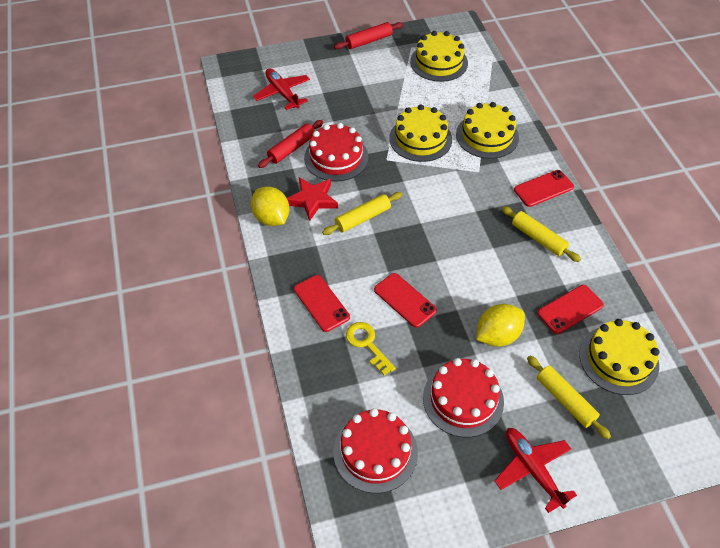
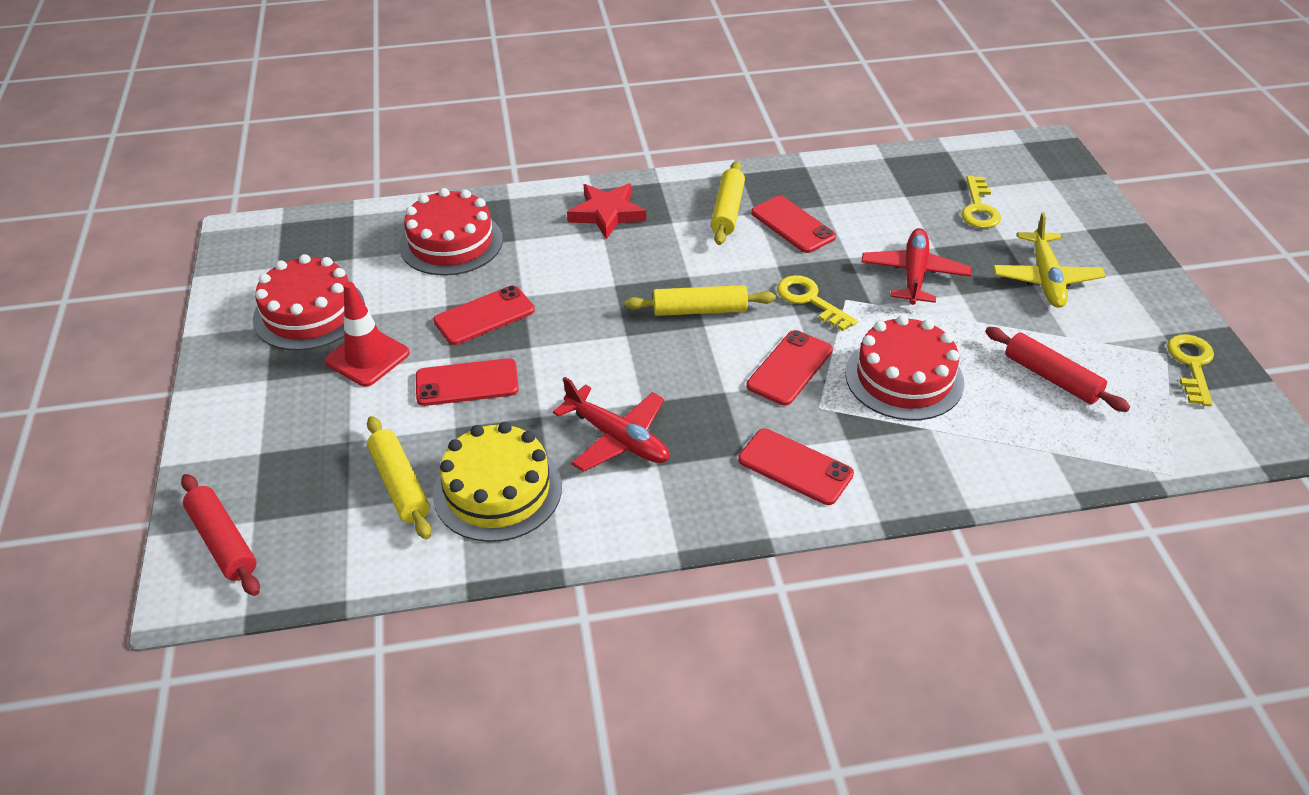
red phone: 4 -> 5
red traffic cone: 0 -> 1
yellow cake: 4 -> 1
yellow key: 1 -> 3
yellow lemon: 2 -> 0
yellow plane: 0 -> 1

